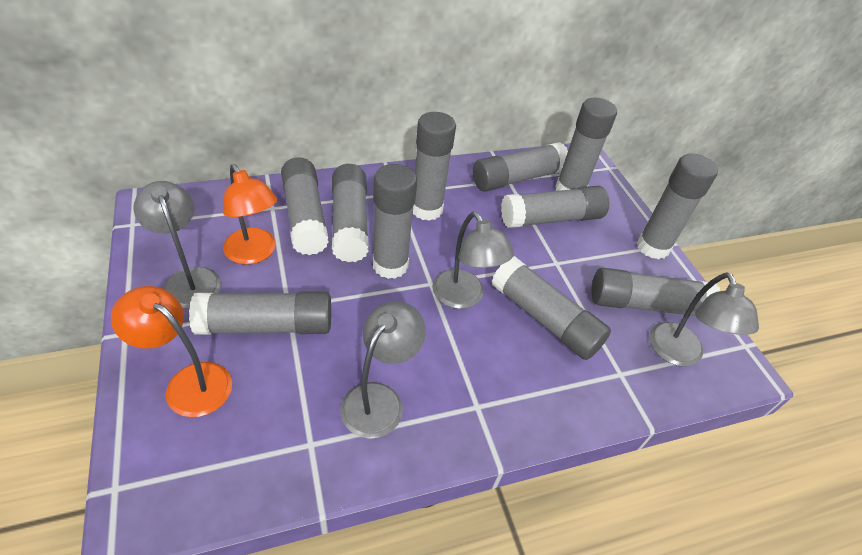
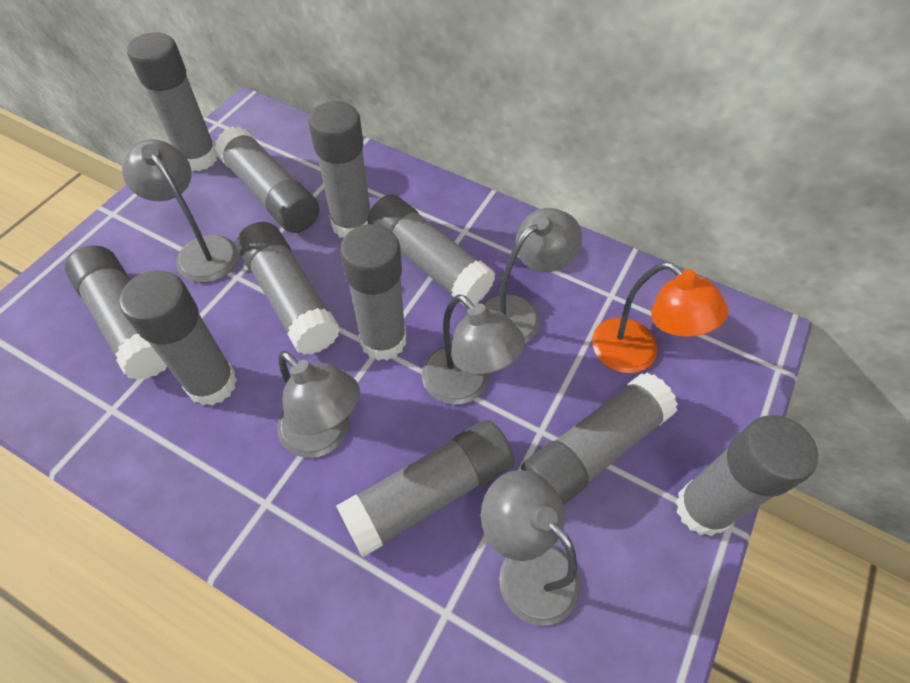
grey lamp: 4 -> 5
orange lamp: 2 -> 1

